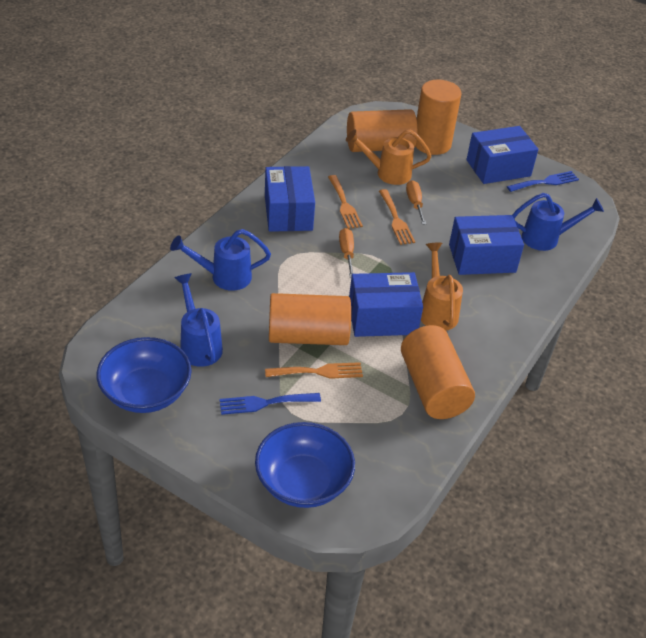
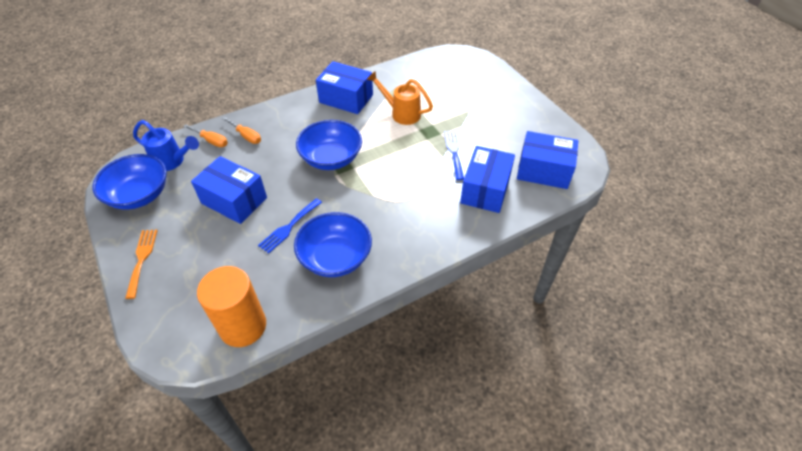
blue bowl: 2 -> 3
blue watering can: 3 -> 1
orange cylinder: 4 -> 1
orange fork: 3 -> 1
orange watering can: 2 -> 1

